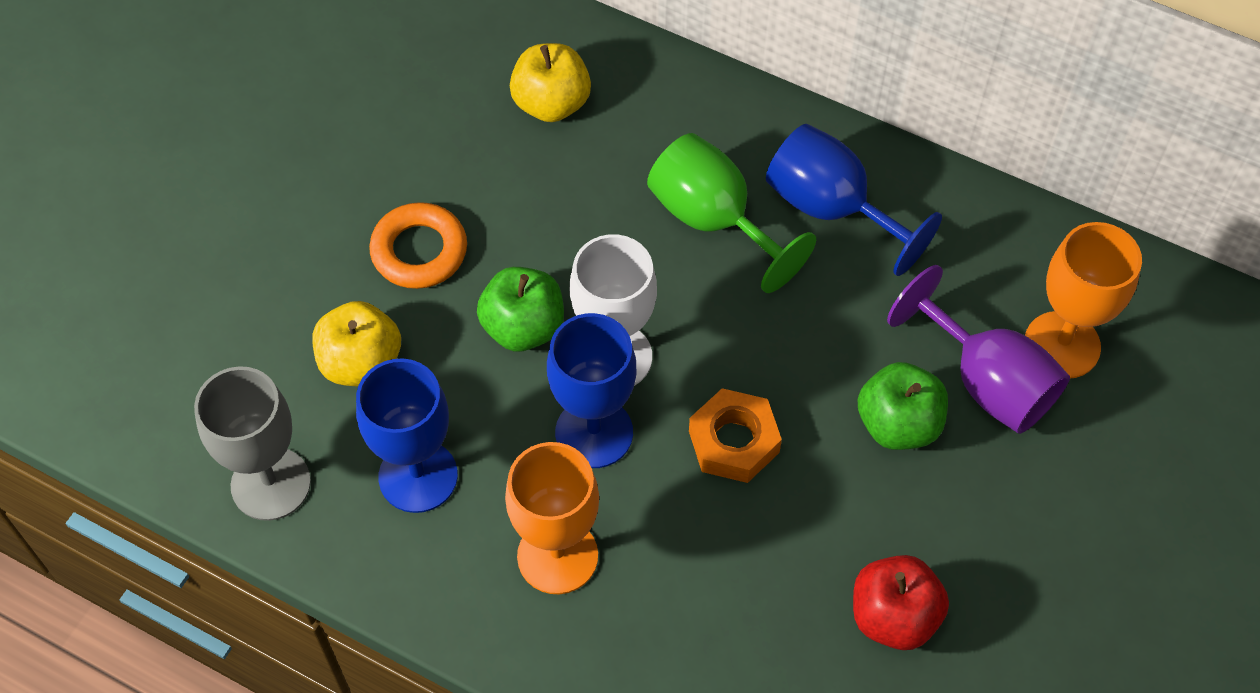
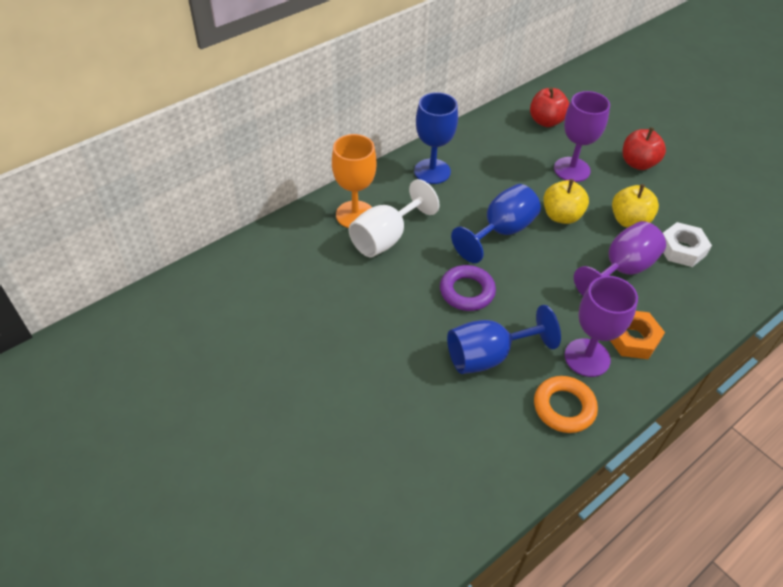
green apple: 2 -> 0
green goblet: 1 -> 0
grey goblet: 1 -> 0
orange goblet: 2 -> 1
purple goblet: 1 -> 3
purple ring: 0 -> 1
red apple: 1 -> 2
white nut: 0 -> 1

